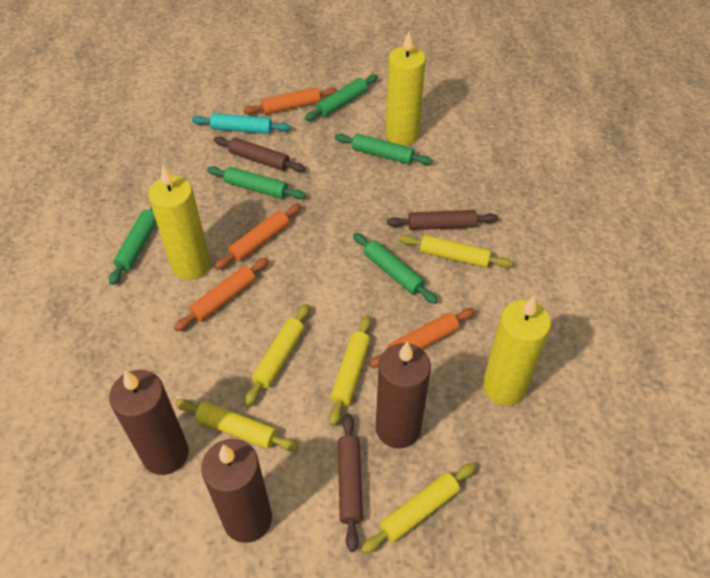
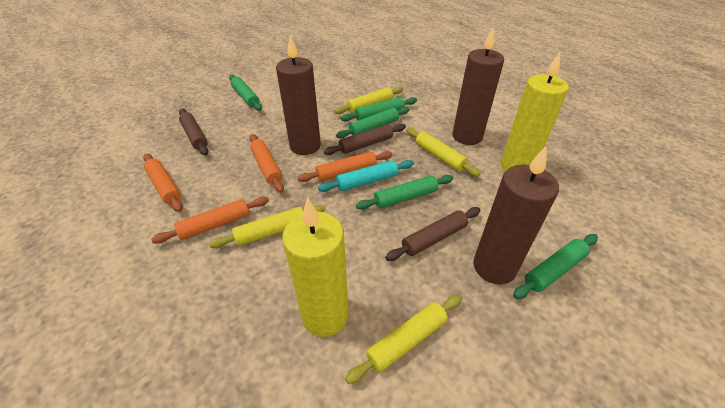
yellow candle: 3 -> 2
yellow rolling pin: 5 -> 4

